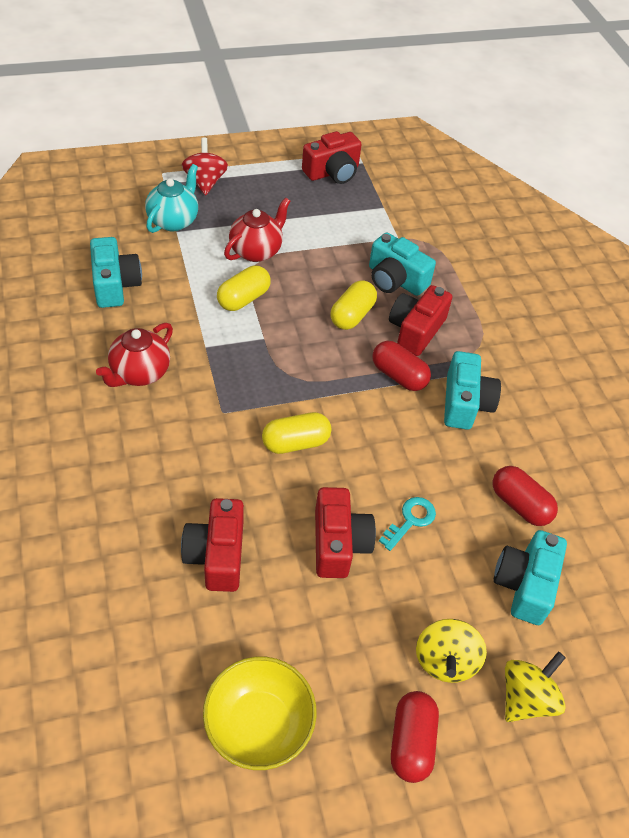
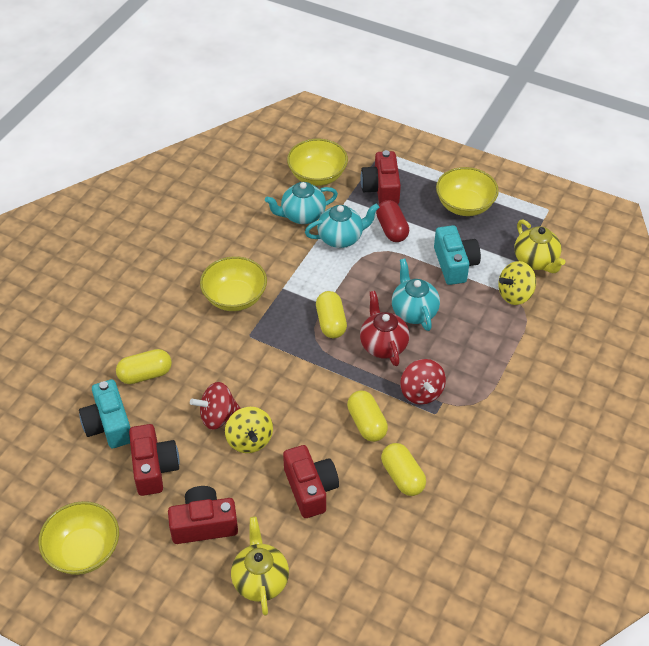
red capsule: 3 -> 1
red spinning top: 1 -> 2
red teapot: 2 -> 1
turquoise camera: 4 -> 2
turquoise key: 1 -> 0
turquoise teapot: 1 -> 3
yellow bowl: 1 -> 4
yellow capsule: 3 -> 4
yellow teapot: 0 -> 2

